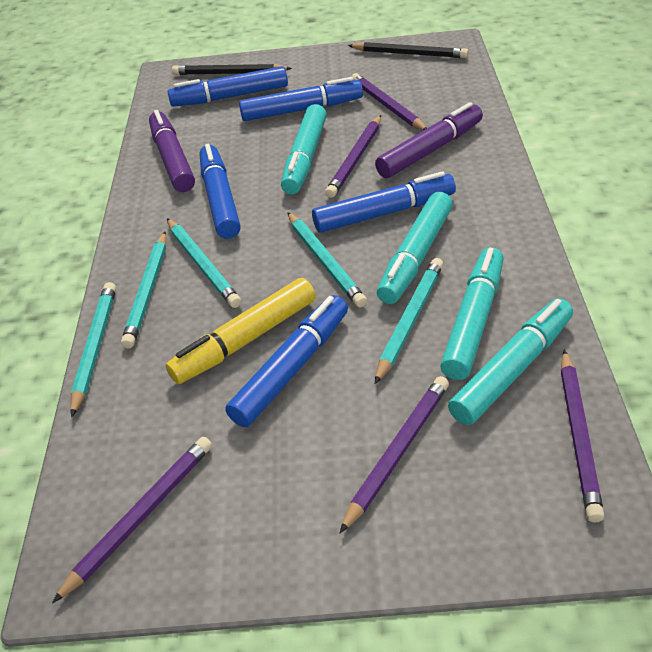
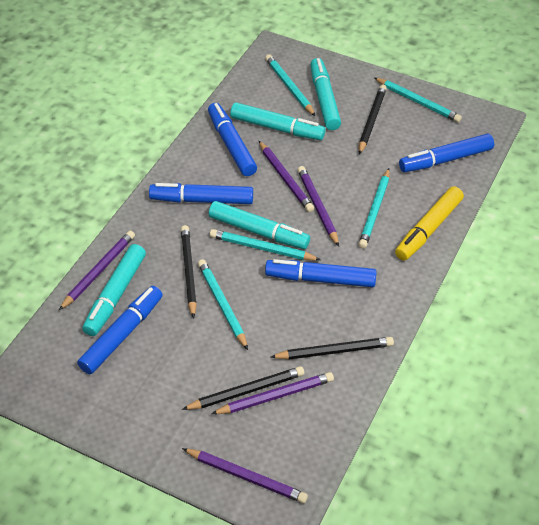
black pencil: 2 -> 4
purple marker: 2 -> 0

